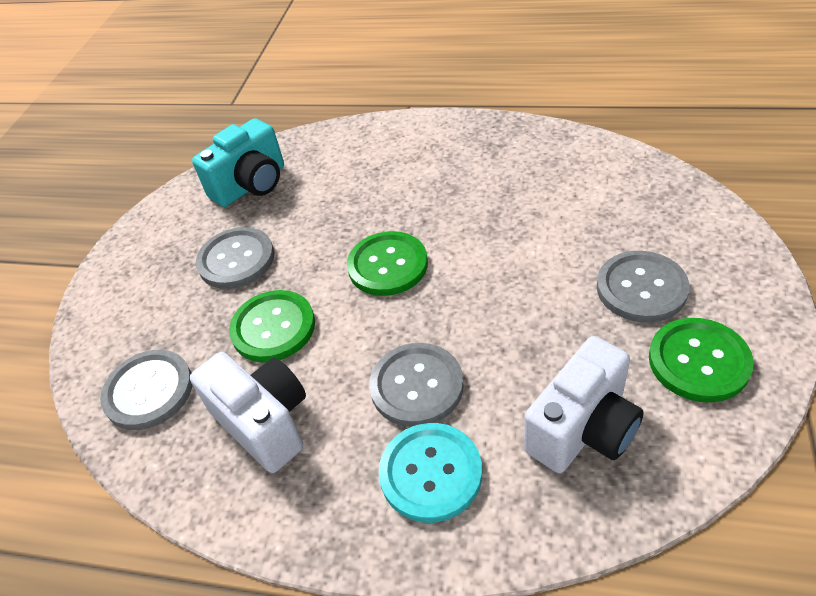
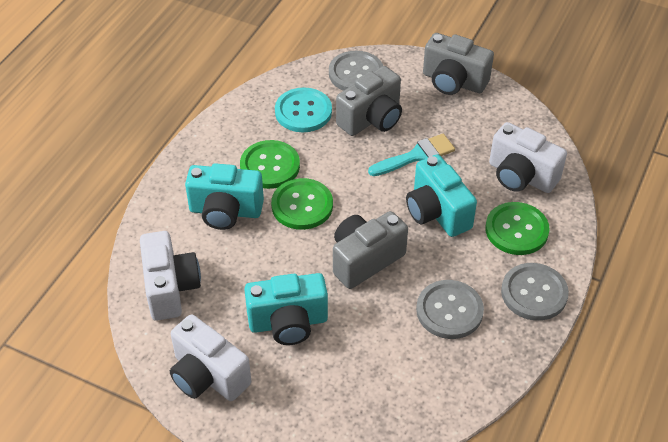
grey button: 4 -> 3
grey camera: 0 -> 3
turquoise brush: 0 -> 1
turquoise camera: 1 -> 3
white camera: 2 -> 3

